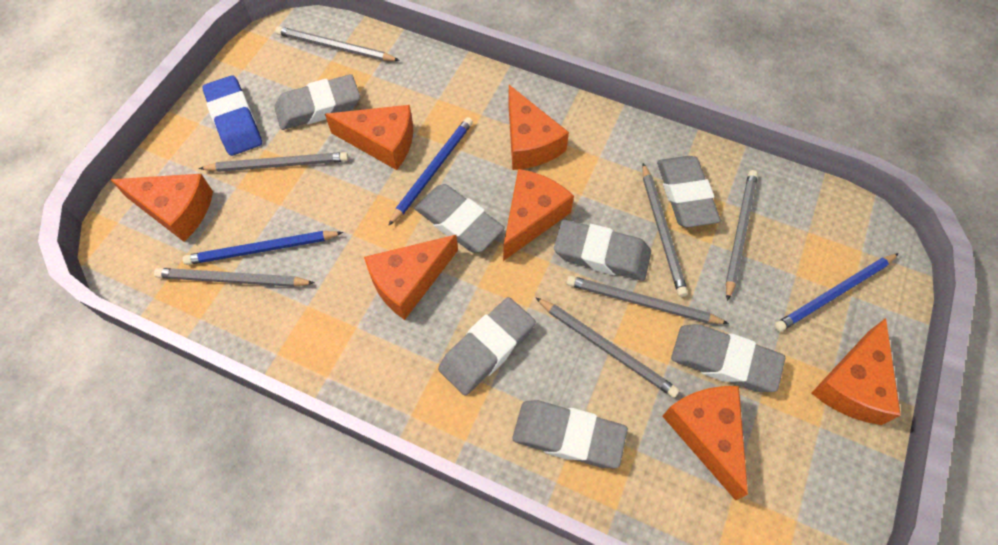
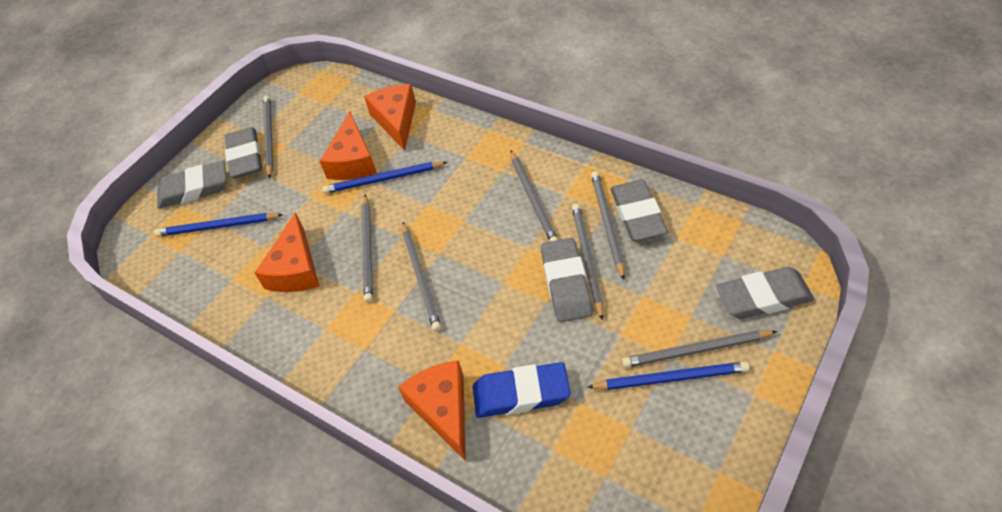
grey eraser: 7 -> 5
orange cheese: 7 -> 4

